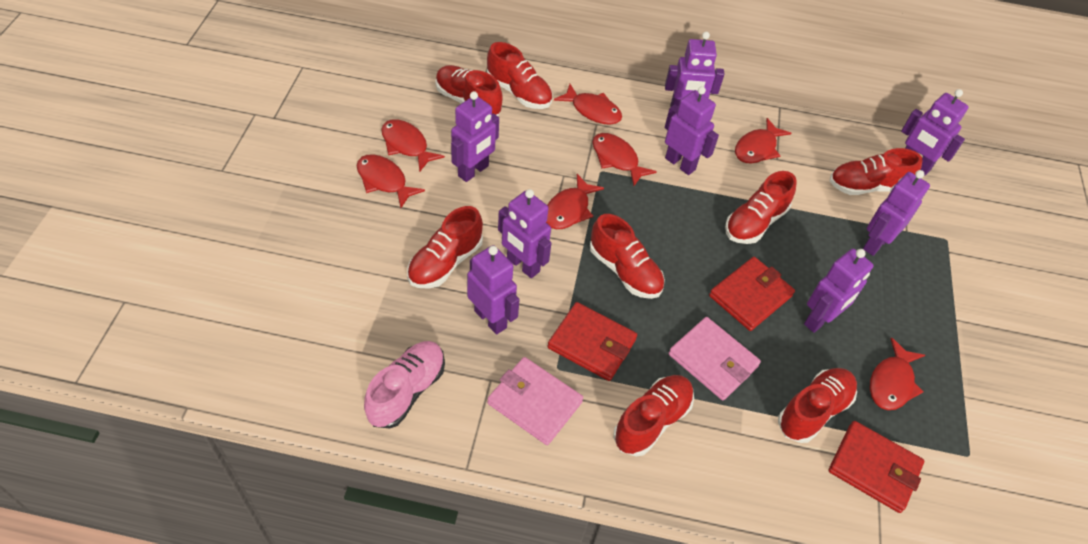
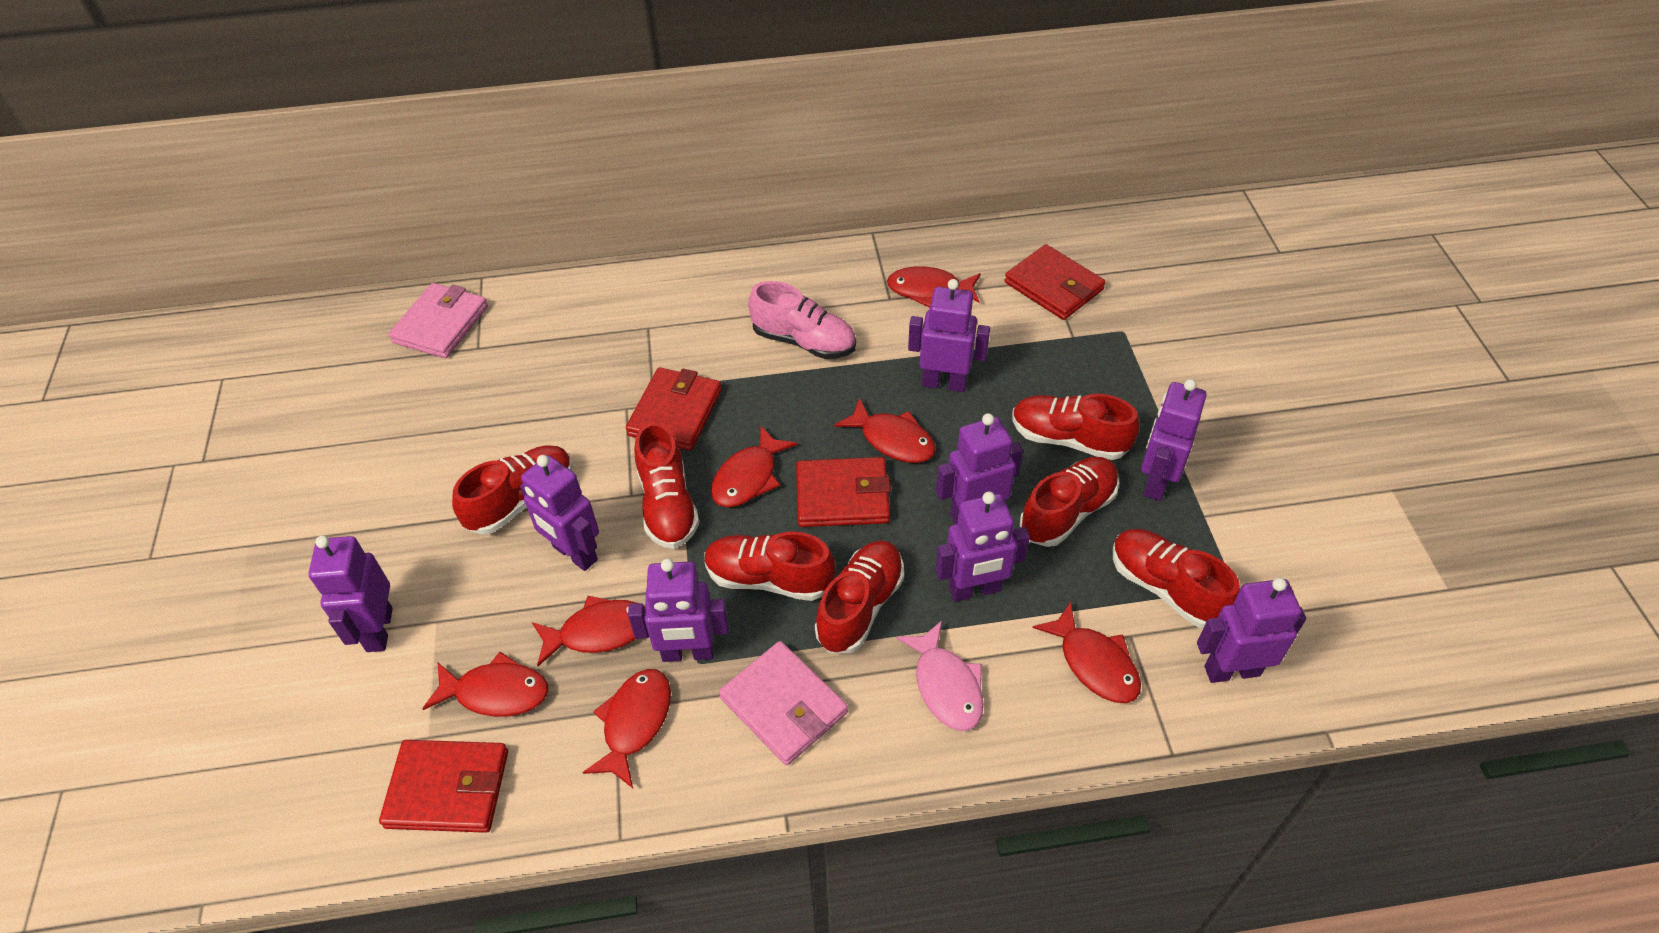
pink fish: 0 -> 1
red shoe: 8 -> 7
red wallet: 3 -> 4

